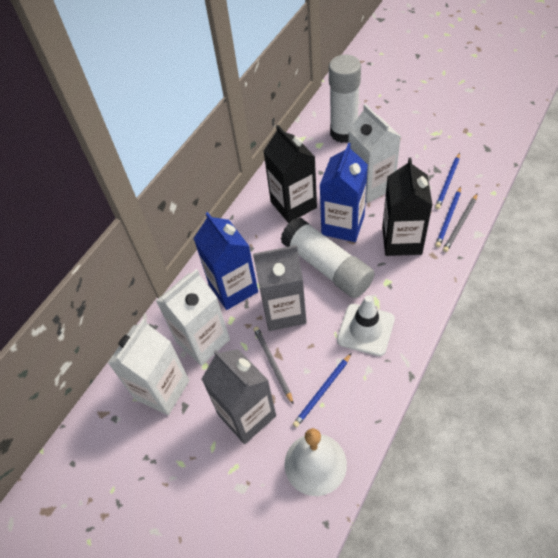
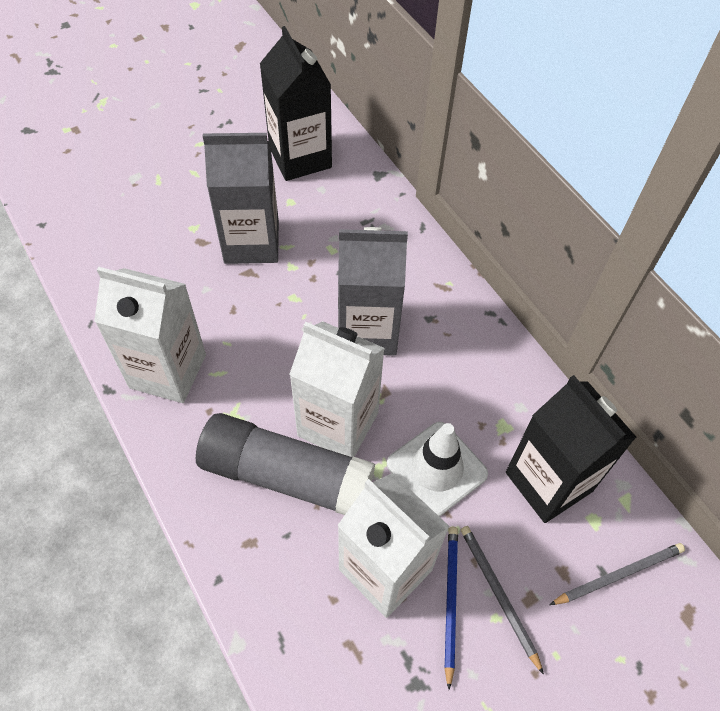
blue carton: 2 -> 0
blue pencil: 3 -> 1
grey glue stick: 0 -> 1
white bell: 1 -> 0
white glue stick: 2 -> 0

